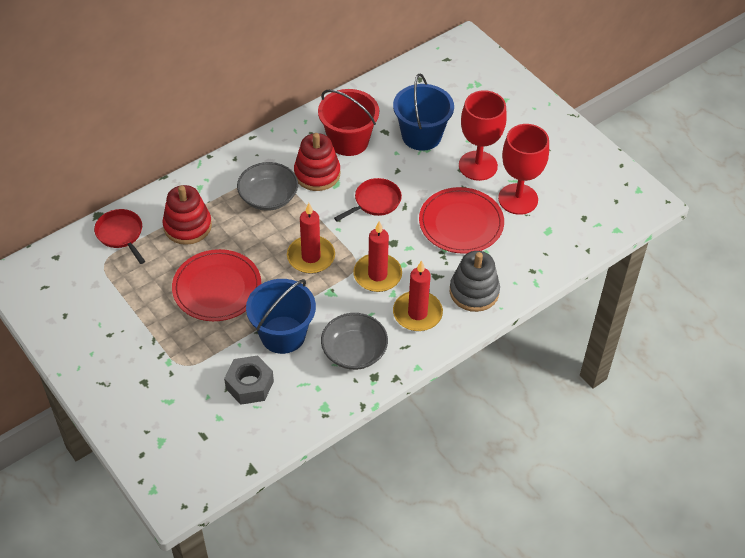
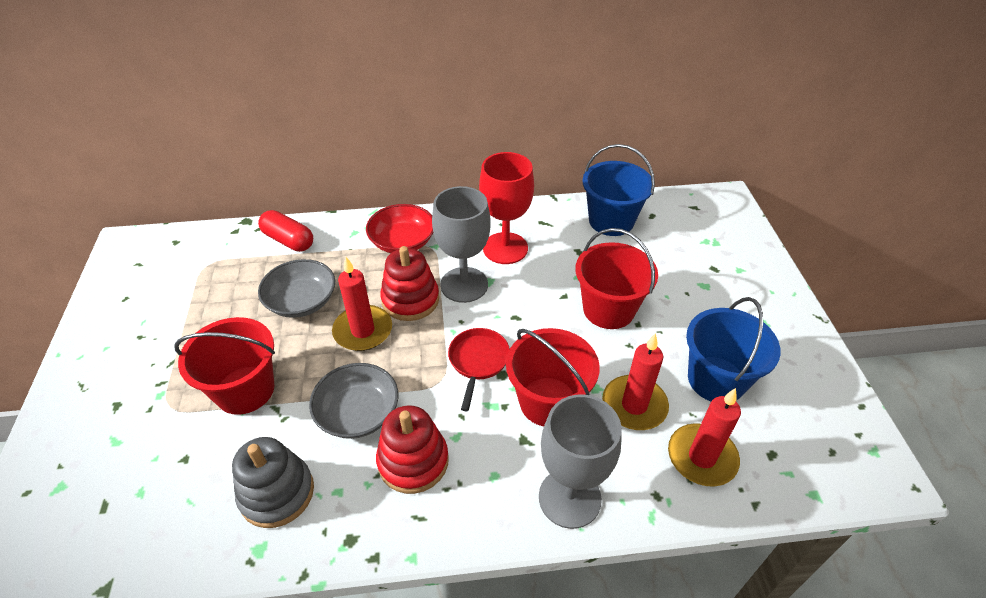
grey goblet: 0 -> 2
grey nut: 1 -> 0
red bowl: 0 -> 1
red bucket: 1 -> 3
red capsule: 0 -> 1
red goblet: 2 -> 1
red pan: 2 -> 1
red plate: 2 -> 0

